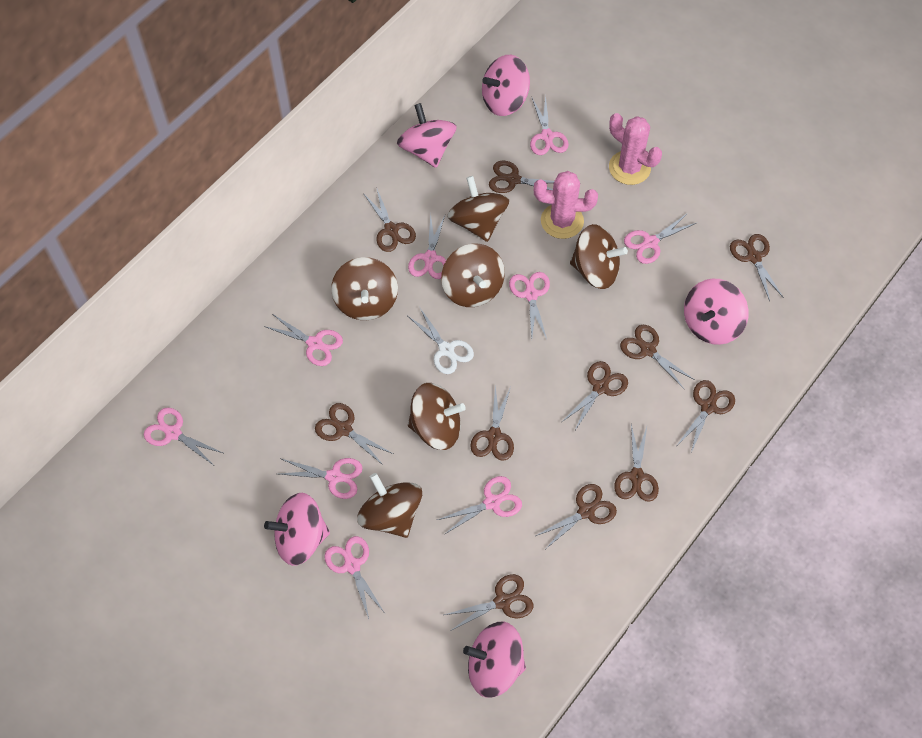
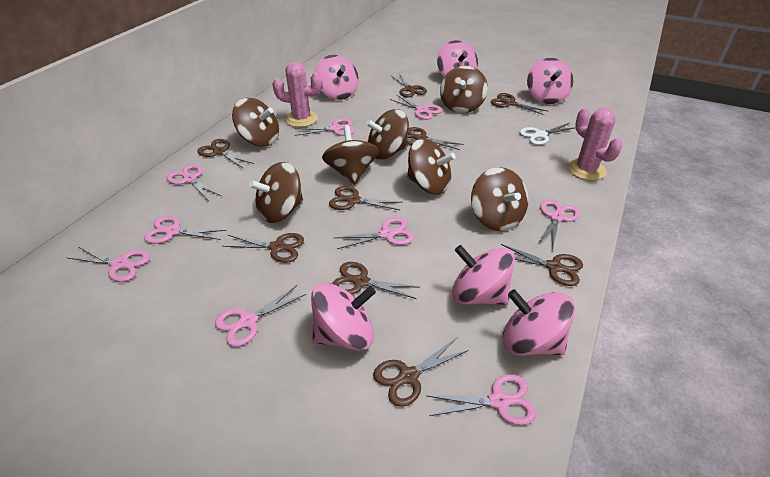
brown scissors: 11 -> 9
brown spinning top: 6 -> 7
pink spinning top: 5 -> 6

